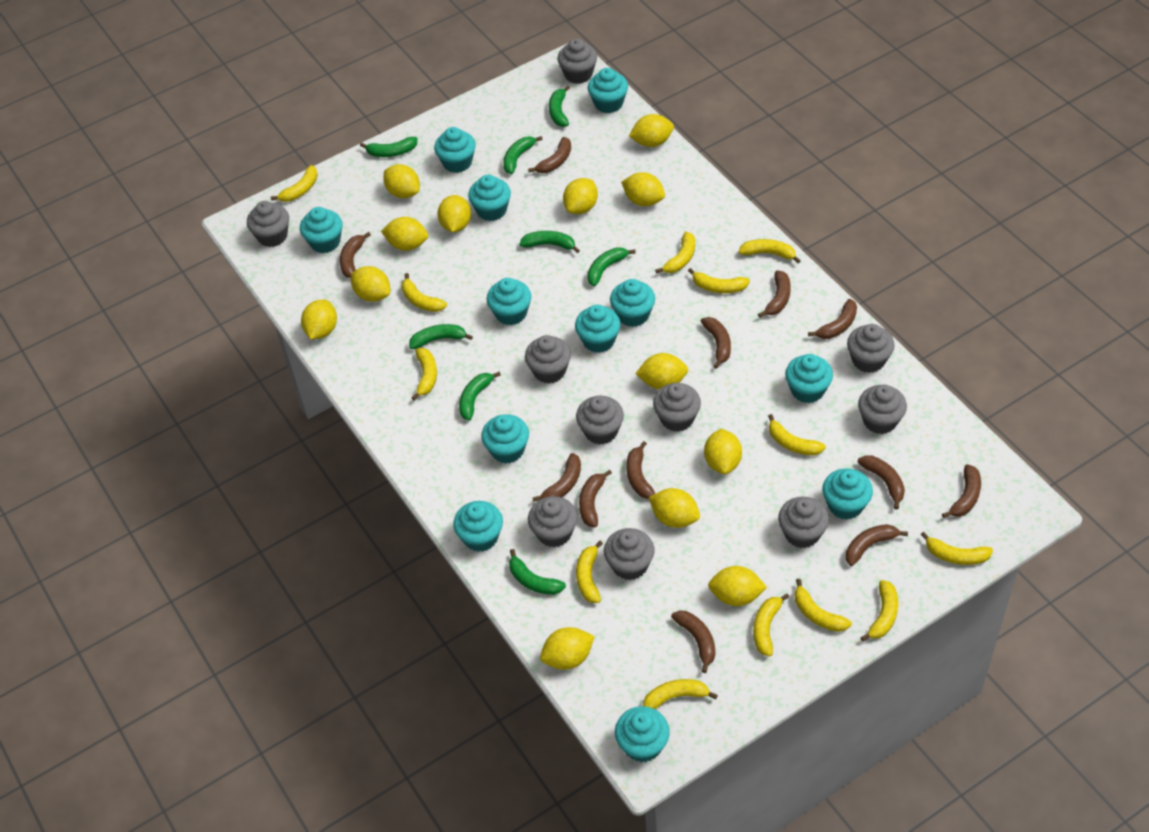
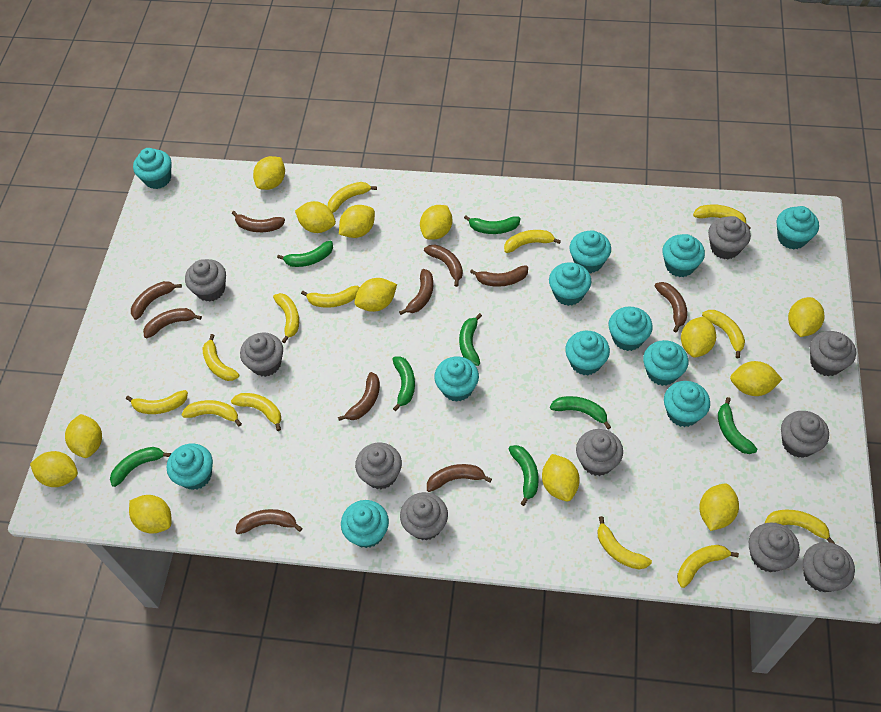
brown banana: 12 -> 10

